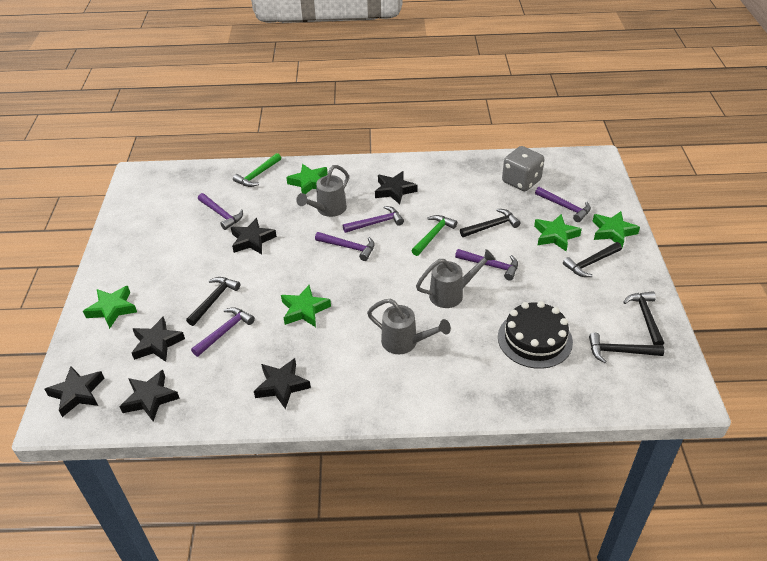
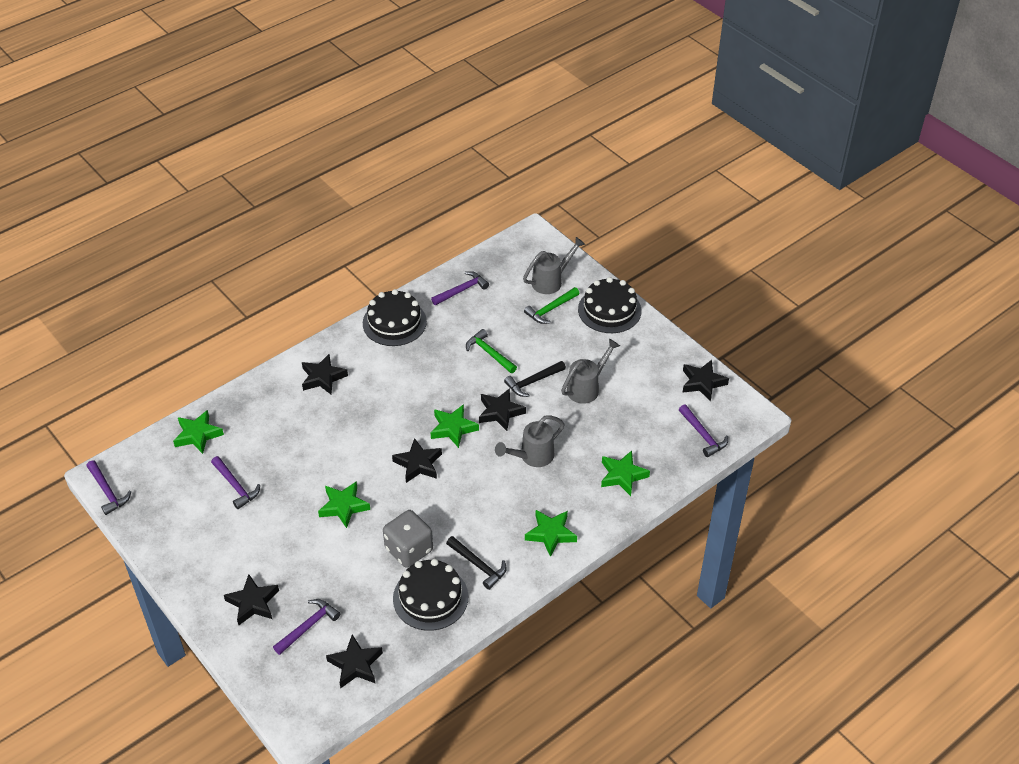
black cake: 1 -> 3
black hammer: 5 -> 2
purple hammer: 6 -> 5

